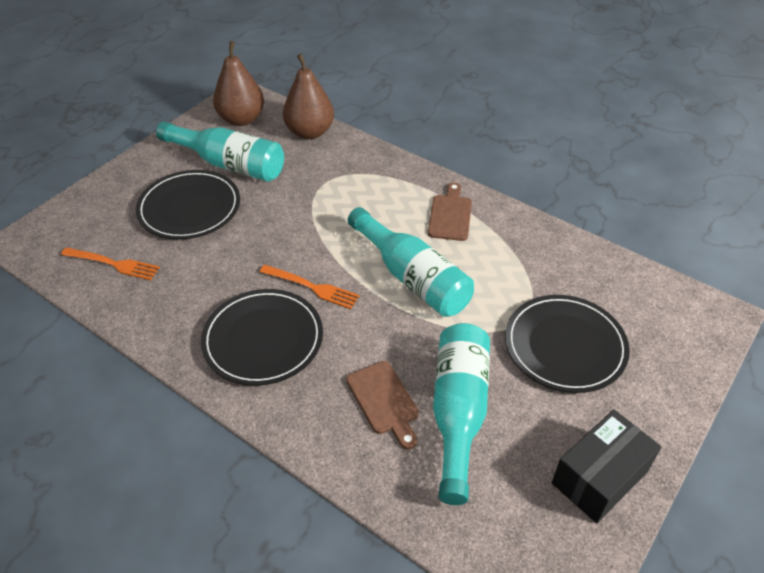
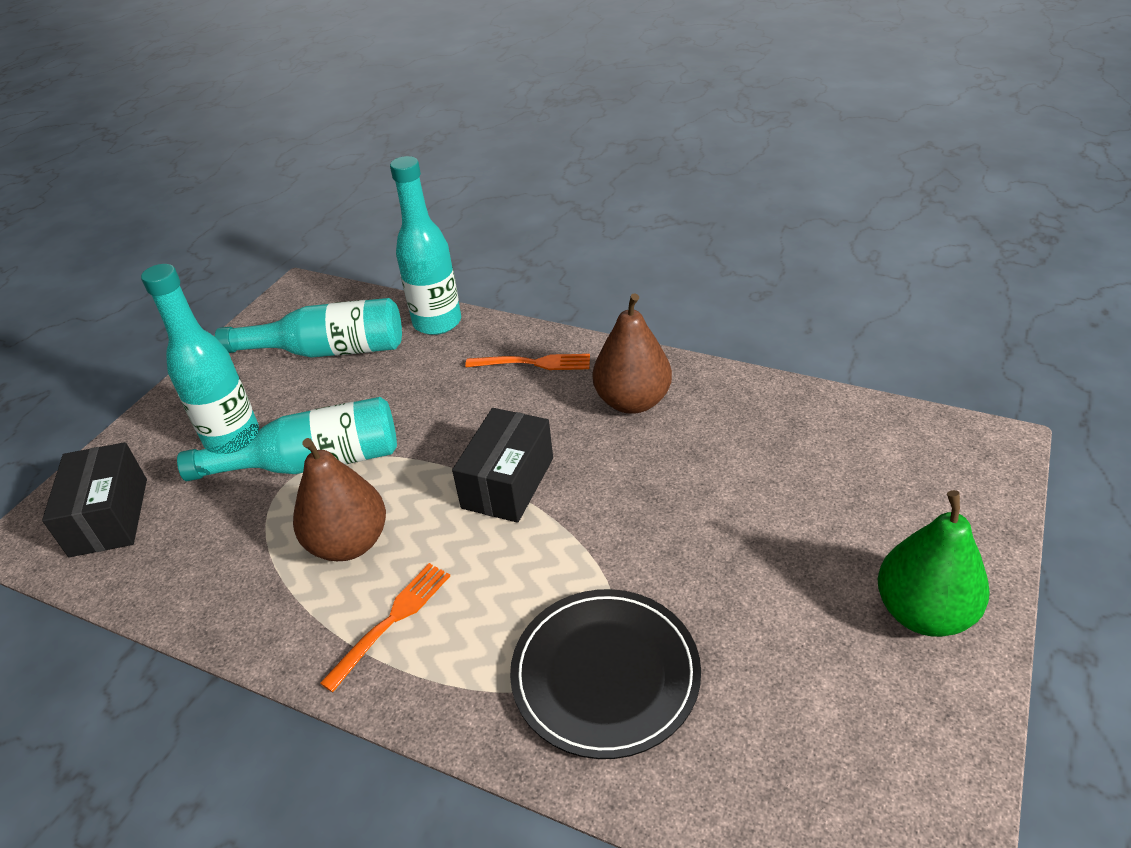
black box: 1 -> 2
black plate: 3 -> 1
brown cutting board: 2 -> 0
green pear: 0 -> 1
turquoise bottle: 3 -> 4

